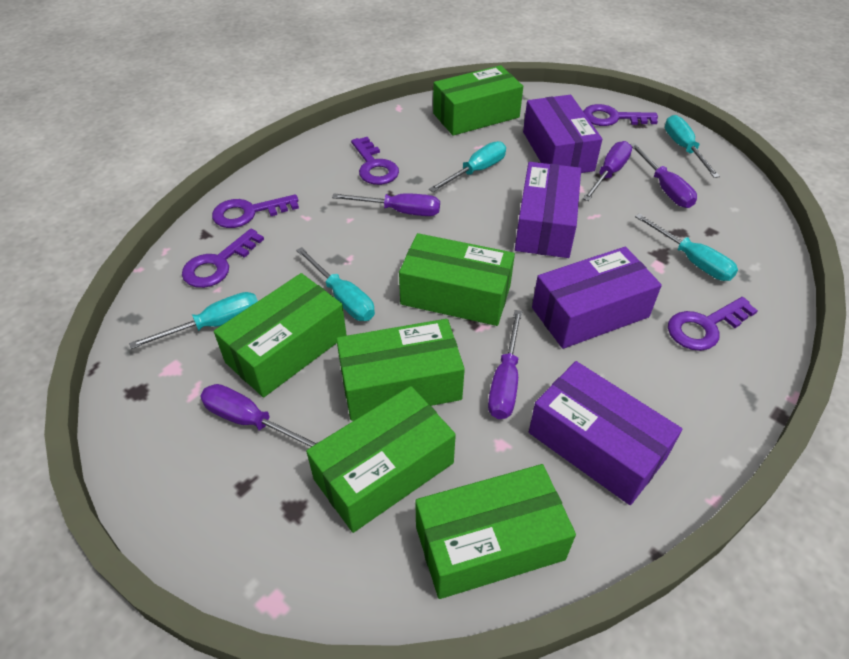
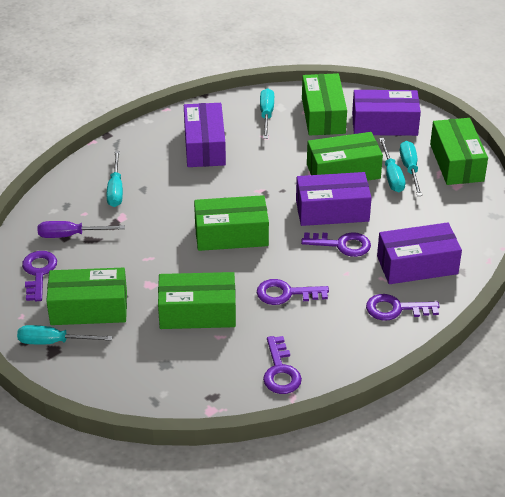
purple screwdriver: 5 -> 1

